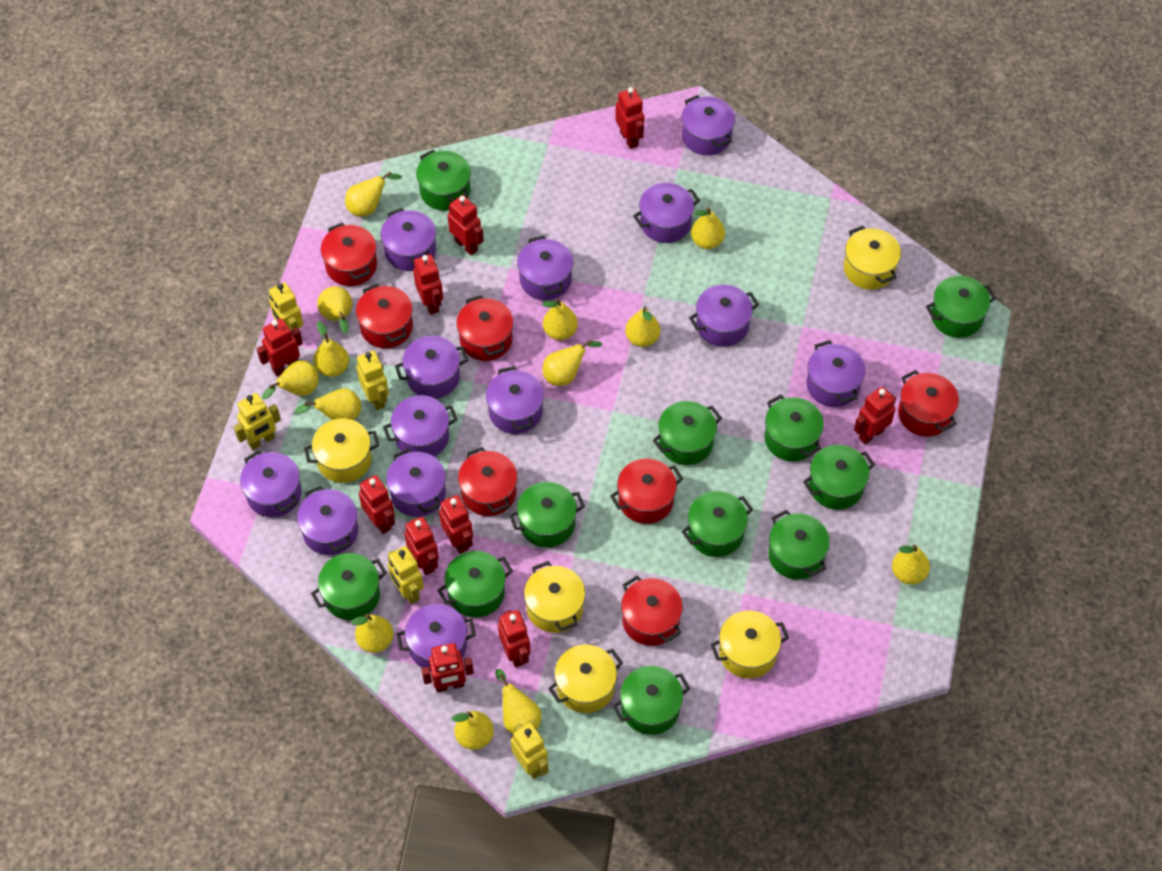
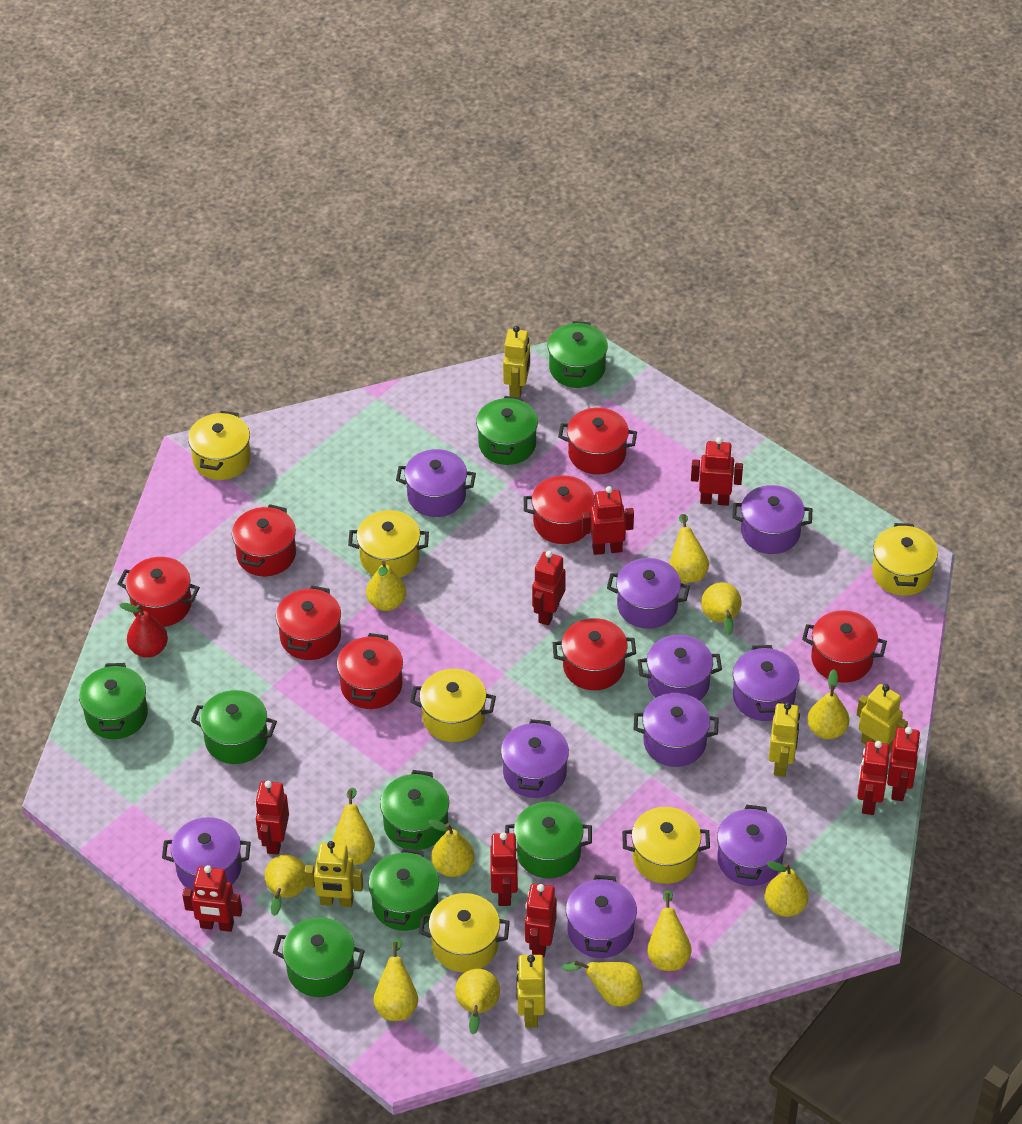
green pot: 11 -> 8
purple pot: 13 -> 10
red pear: 0 -> 1
red pot: 7 -> 8
red robot: 10 -> 9
yellow pear: 13 -> 12
yellow pot: 5 -> 6

